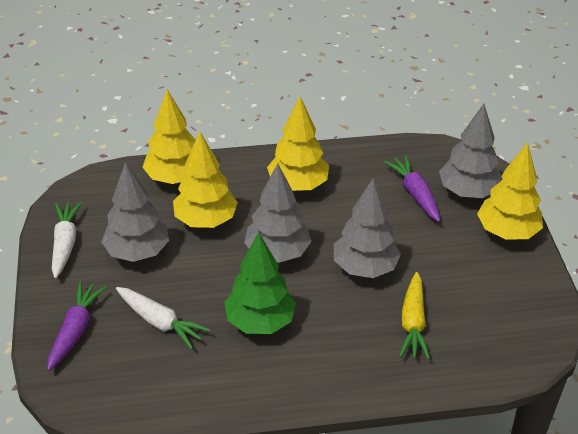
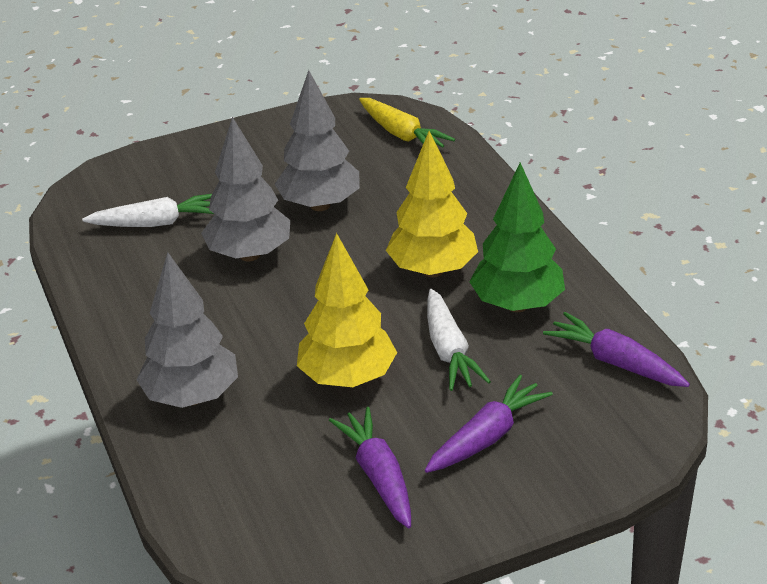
grey tree: 4 -> 3
purple carrot: 2 -> 3
yellow tree: 4 -> 2

